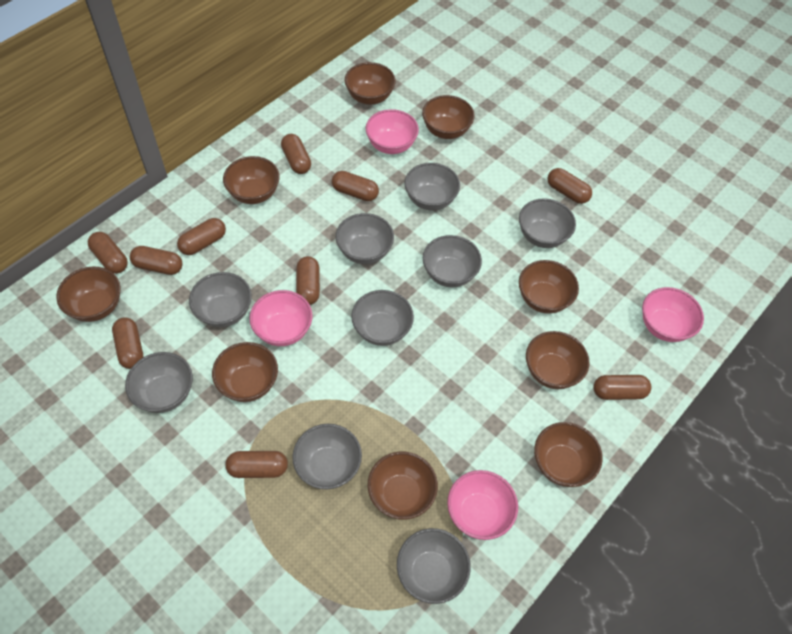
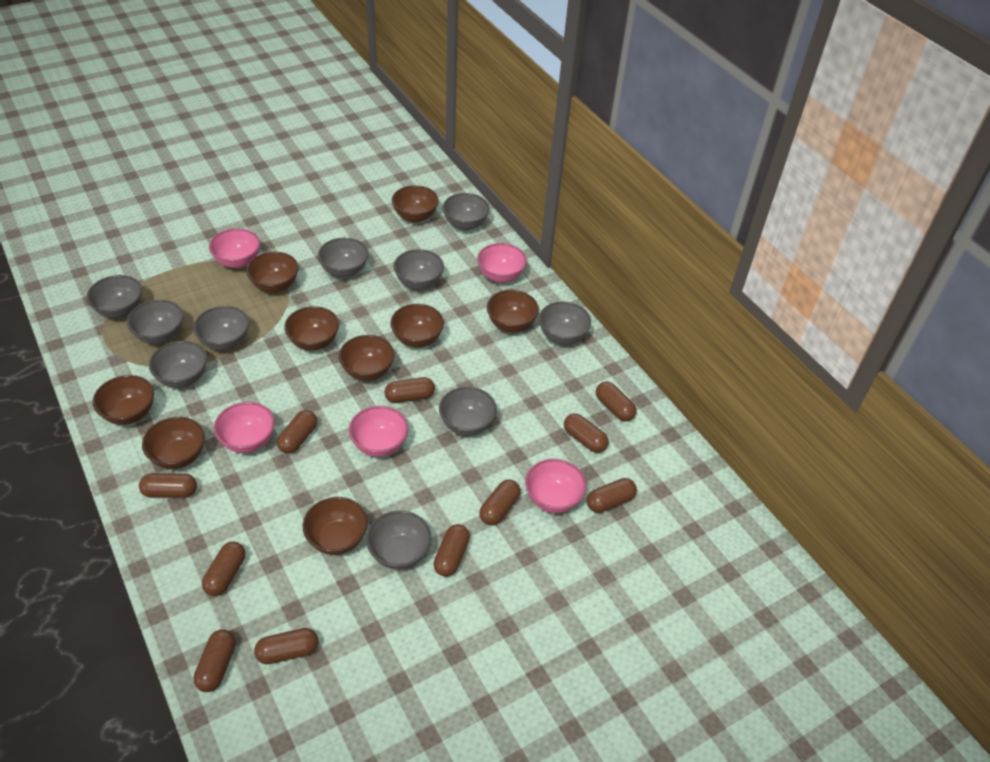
brown capsule: 10 -> 11
grey bowl: 9 -> 10
pink bowl: 4 -> 5

